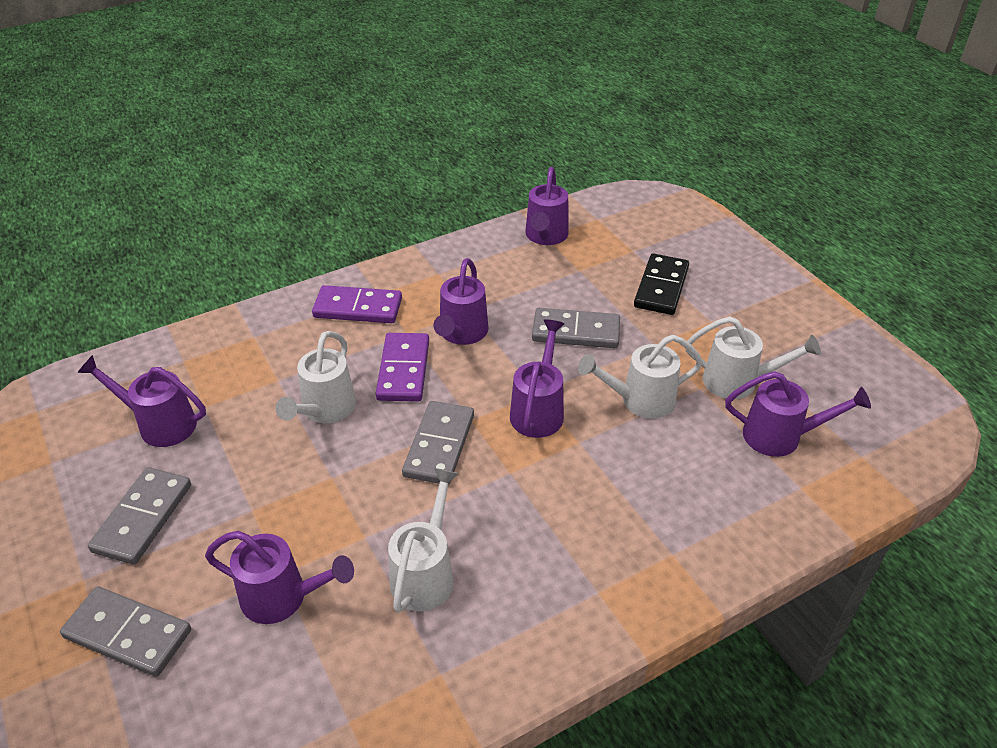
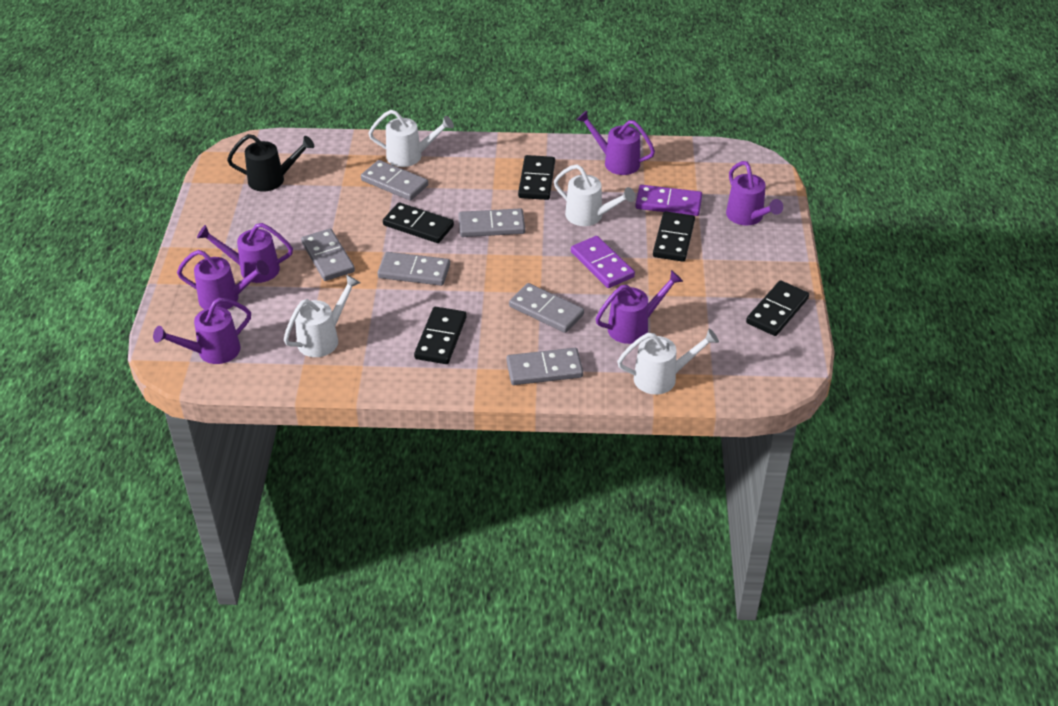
black domino: 1 -> 5
black watering can: 0 -> 1
grey domino: 4 -> 6

